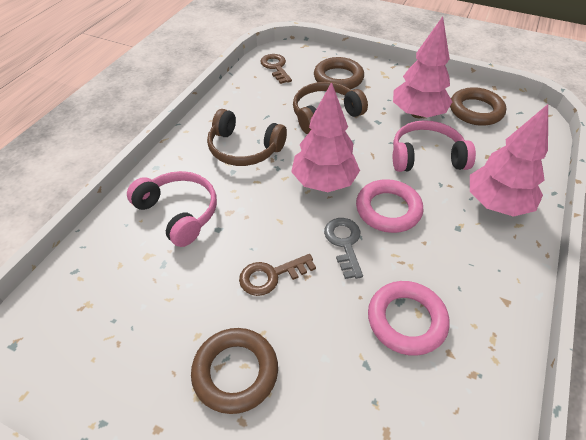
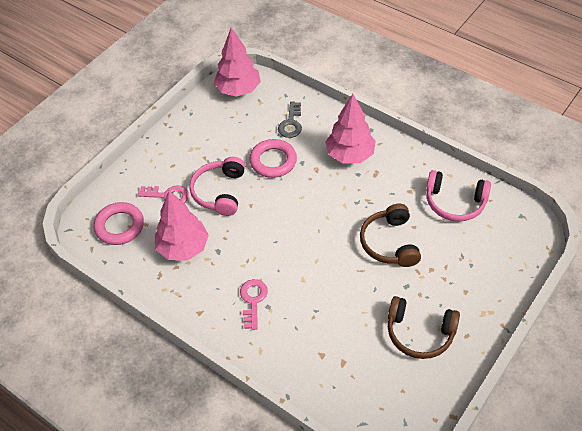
brown key: 2 -> 0
brown ring: 3 -> 0
pink key: 0 -> 2

